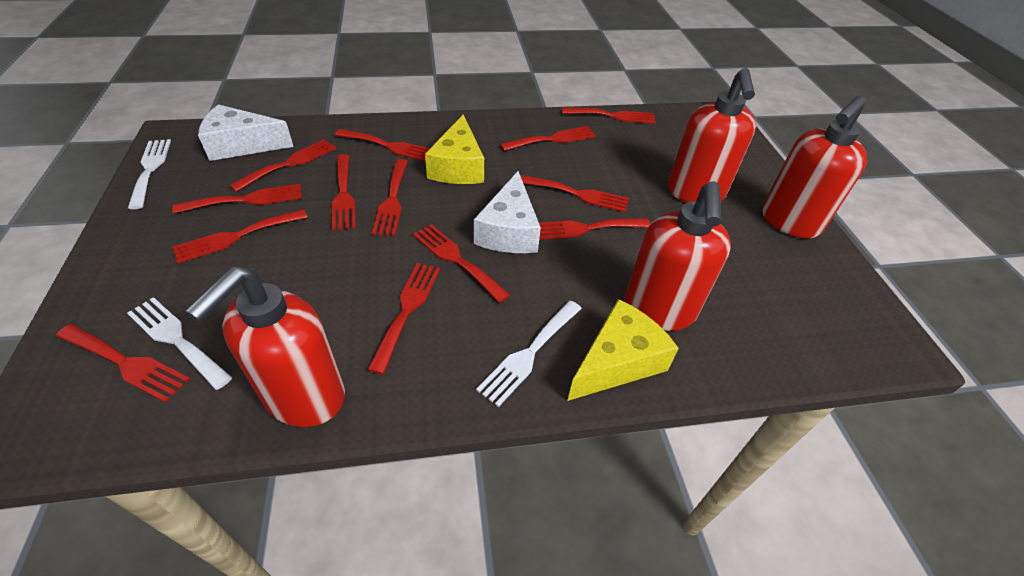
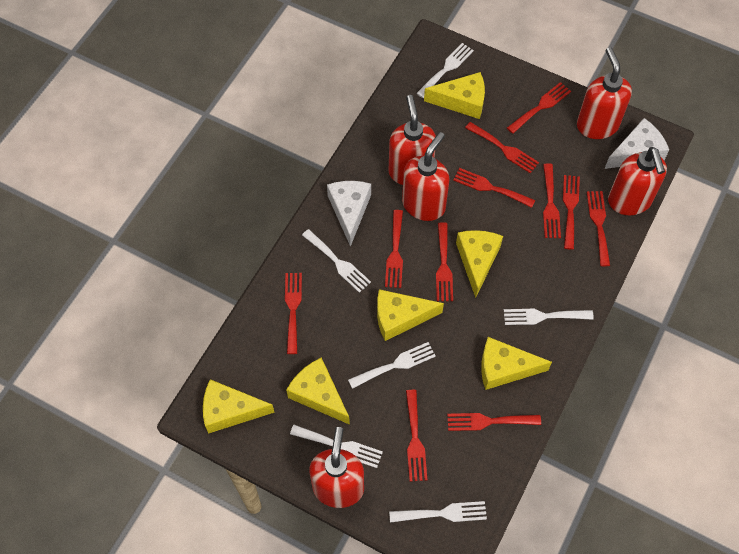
red fork: 13 -> 11
red soap dispenser: 4 -> 5
white fork: 3 -> 6
yellow cheese: 2 -> 6

